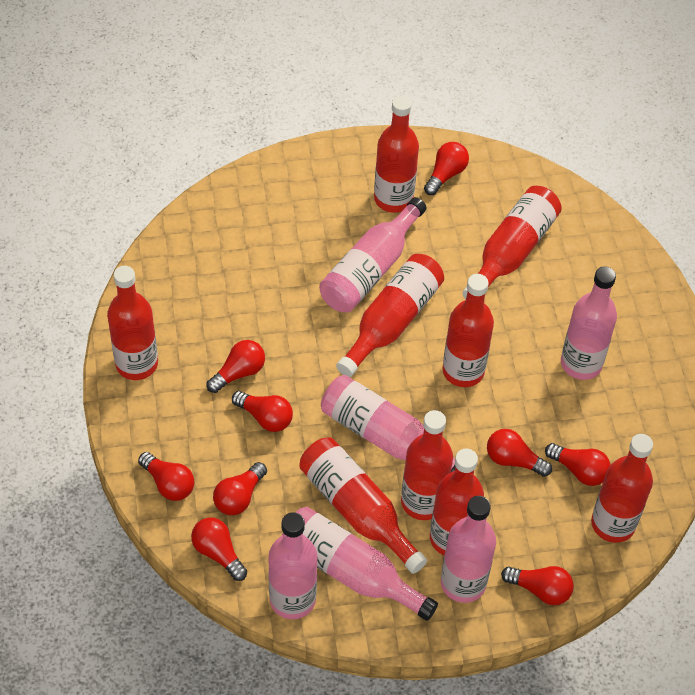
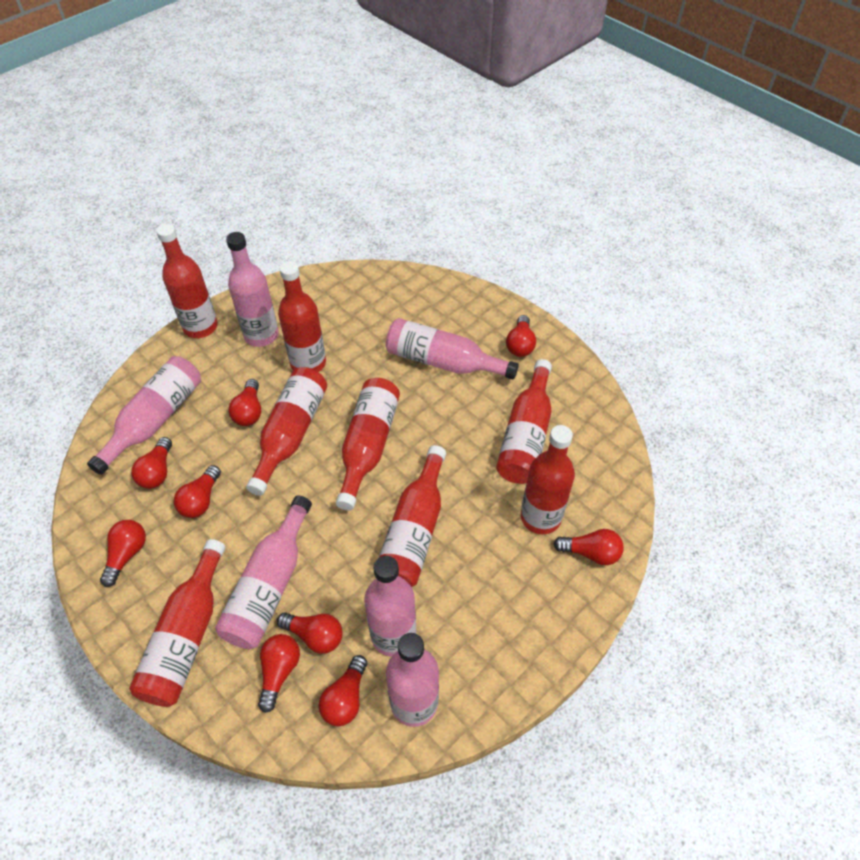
red bottle: 9 -> 8

